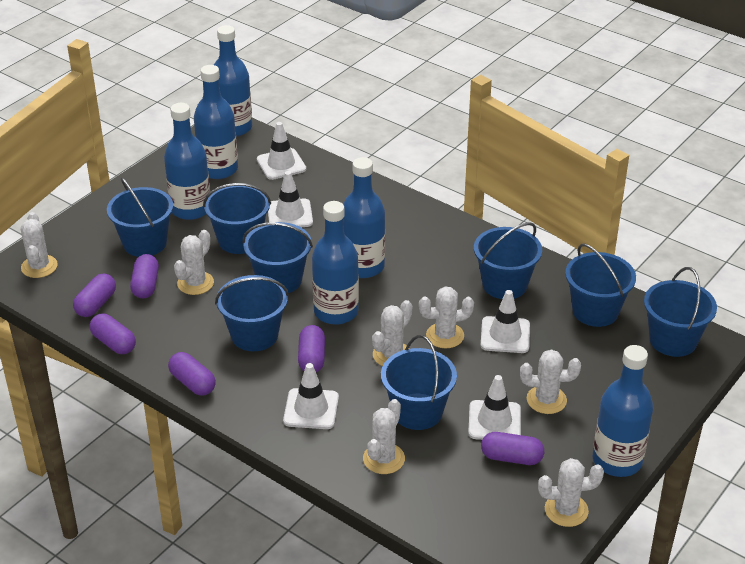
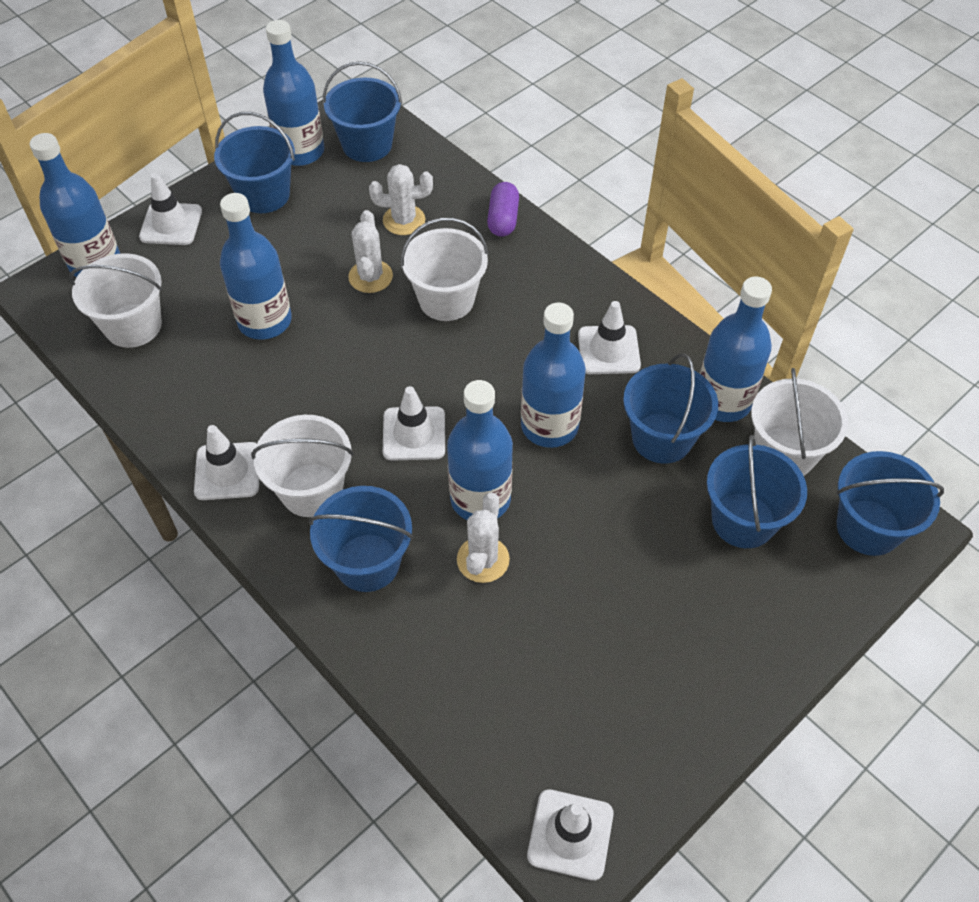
blue bucket: 8 -> 6
purple capsule: 6 -> 1
white bucket: 0 -> 4
white cactus: 7 -> 3

